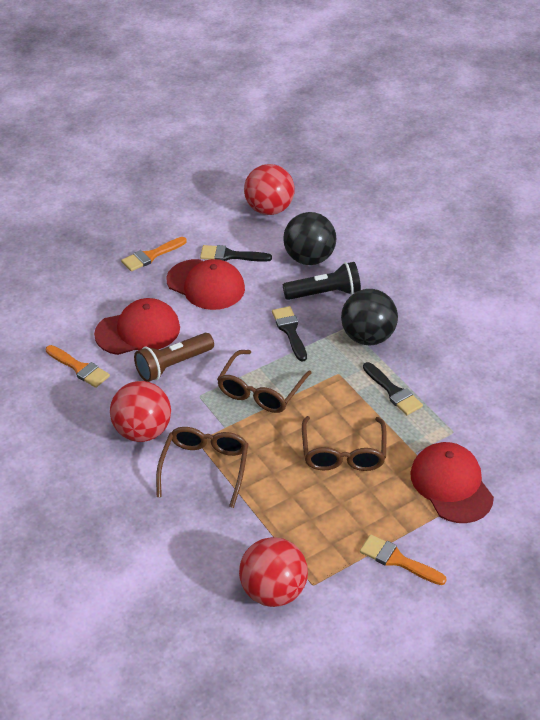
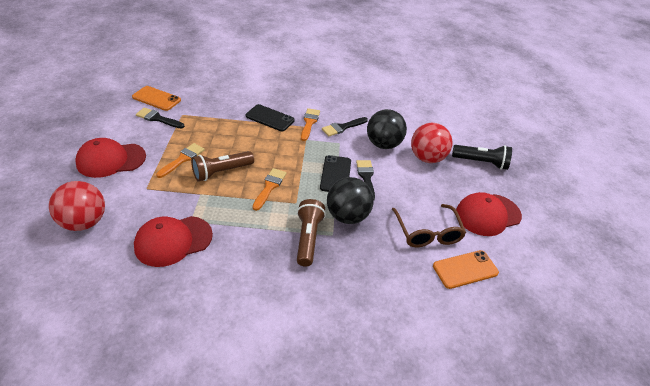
black phone: 0 -> 2
brown flashlight: 1 -> 2
brown glasses: 3 -> 1
orange phone: 0 -> 2
red ball: 3 -> 2

